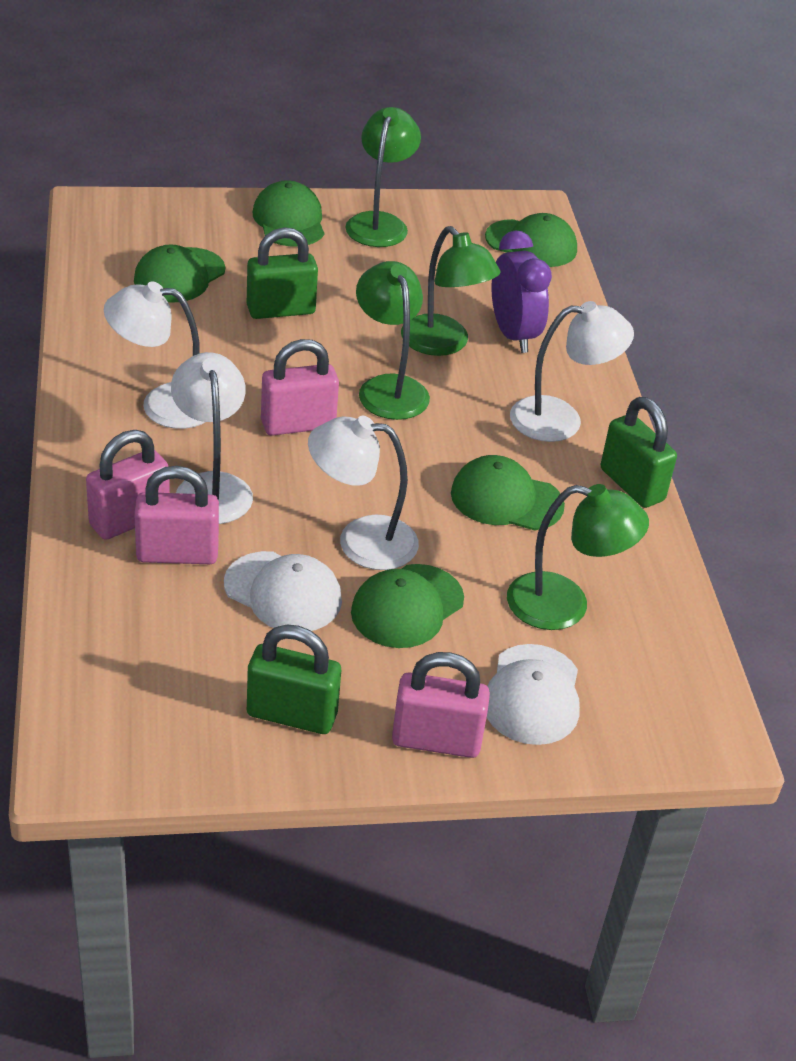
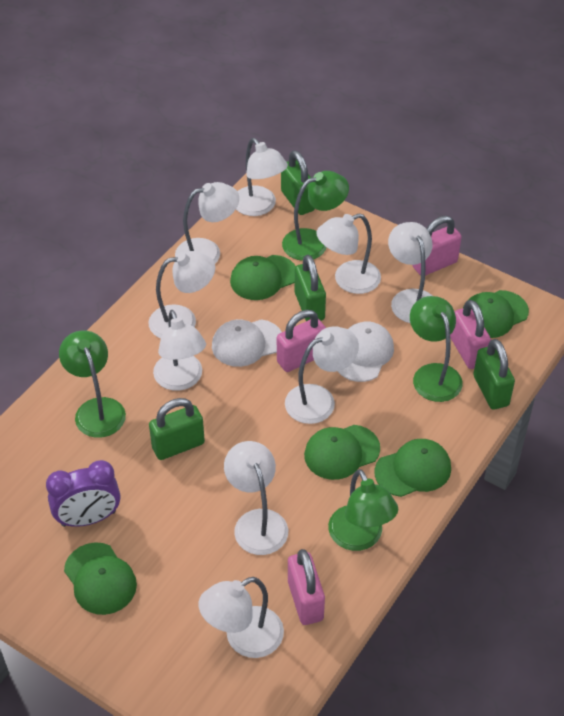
green padlock: 3 -> 4
white lamp: 4 -> 9

